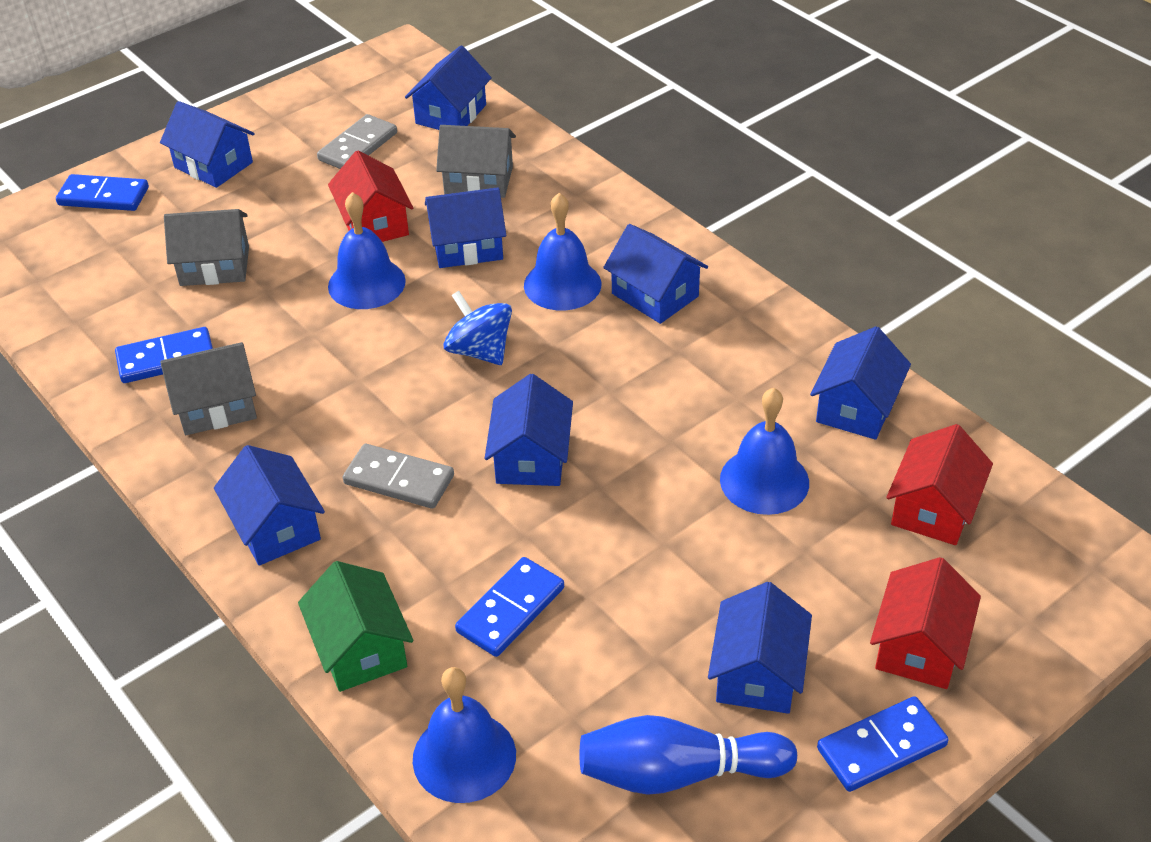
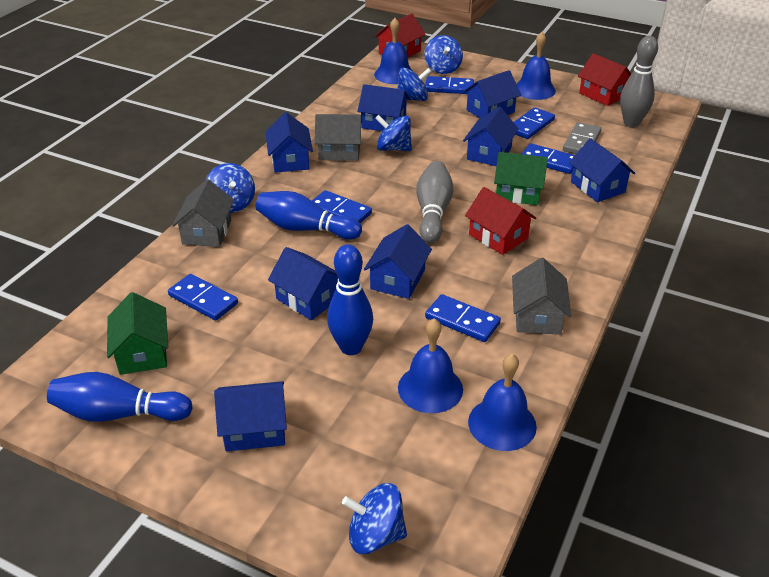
blue bowling pin: 1 -> 3
blue domino: 4 -> 6
blue spinning top: 1 -> 5
green house: 1 -> 2
grey bowling pin: 0 -> 2
grey domino: 2 -> 1

